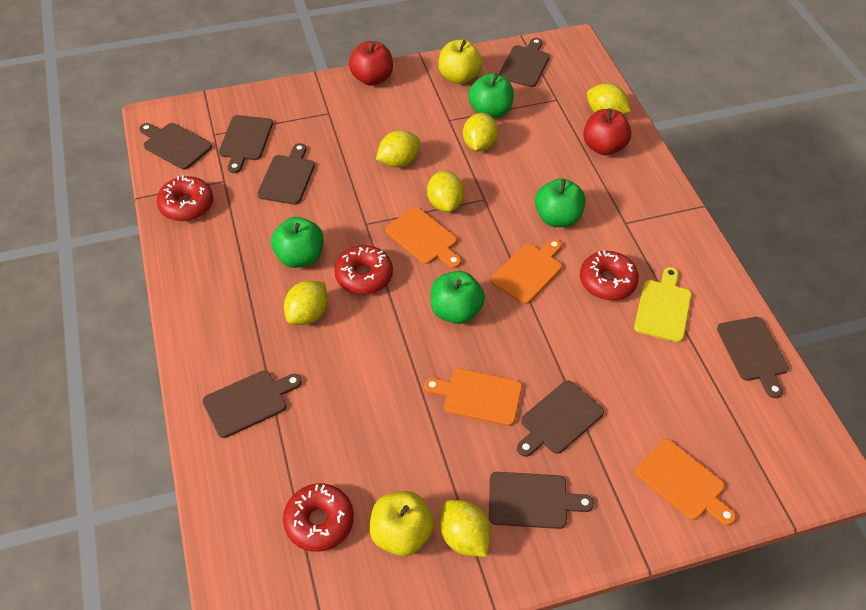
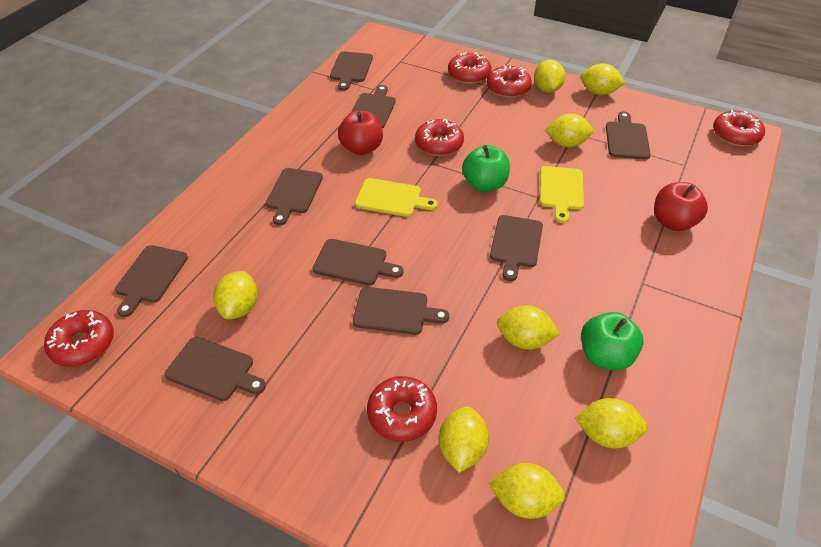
brown cutting board: 8 -> 9
green apple: 4 -> 2
orange cutting board: 4 -> 0
red donut: 4 -> 6
yellow apple: 2 -> 0
yellow cutting board: 1 -> 2
yellow lemon: 6 -> 8

